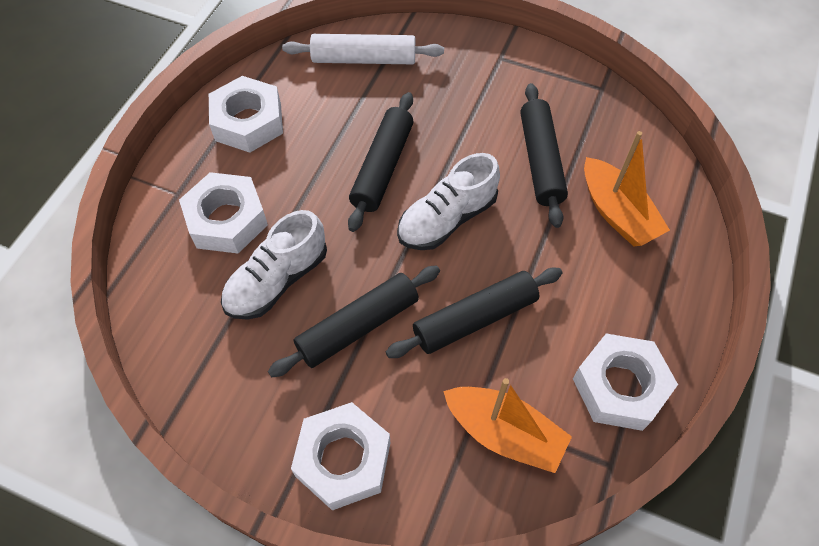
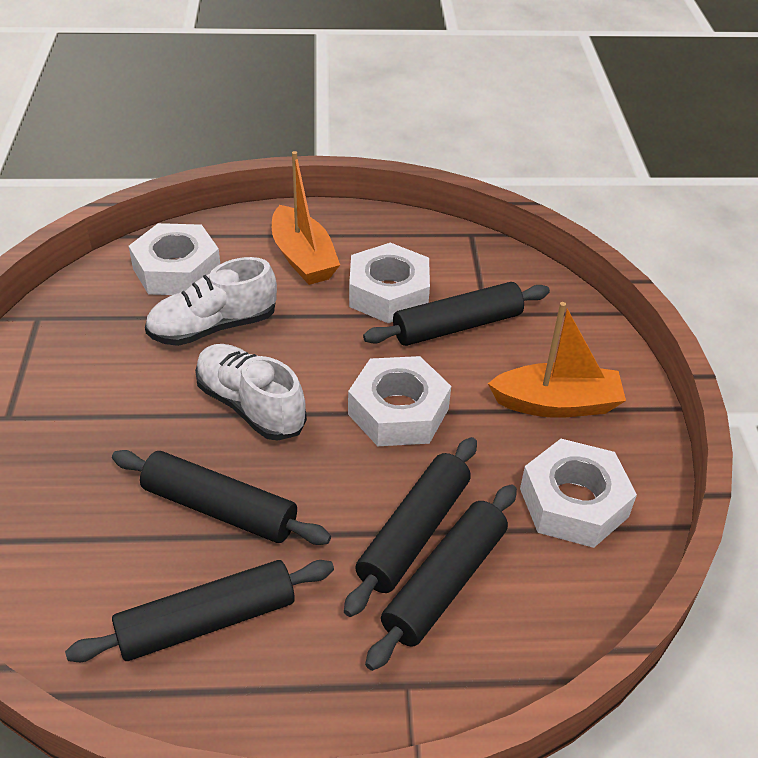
black rolling pin: 4 -> 5
white rolling pin: 1 -> 0

